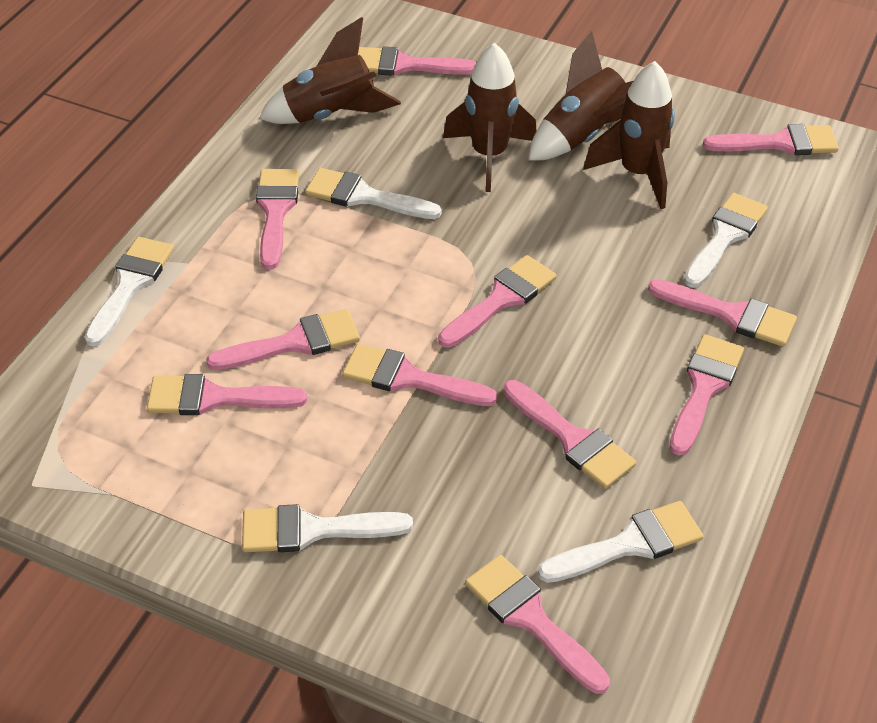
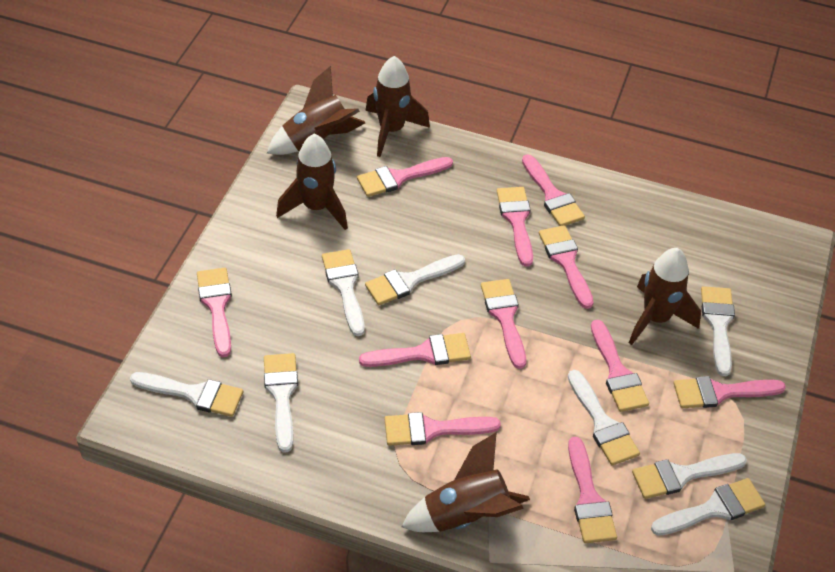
brown rocket: 4 -> 5
white brush: 5 -> 8

